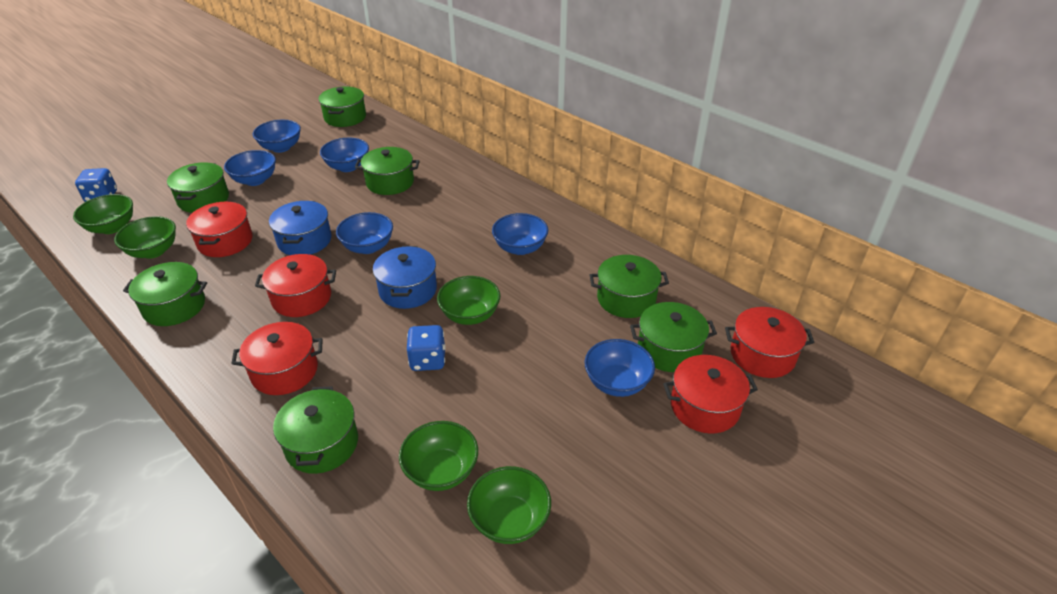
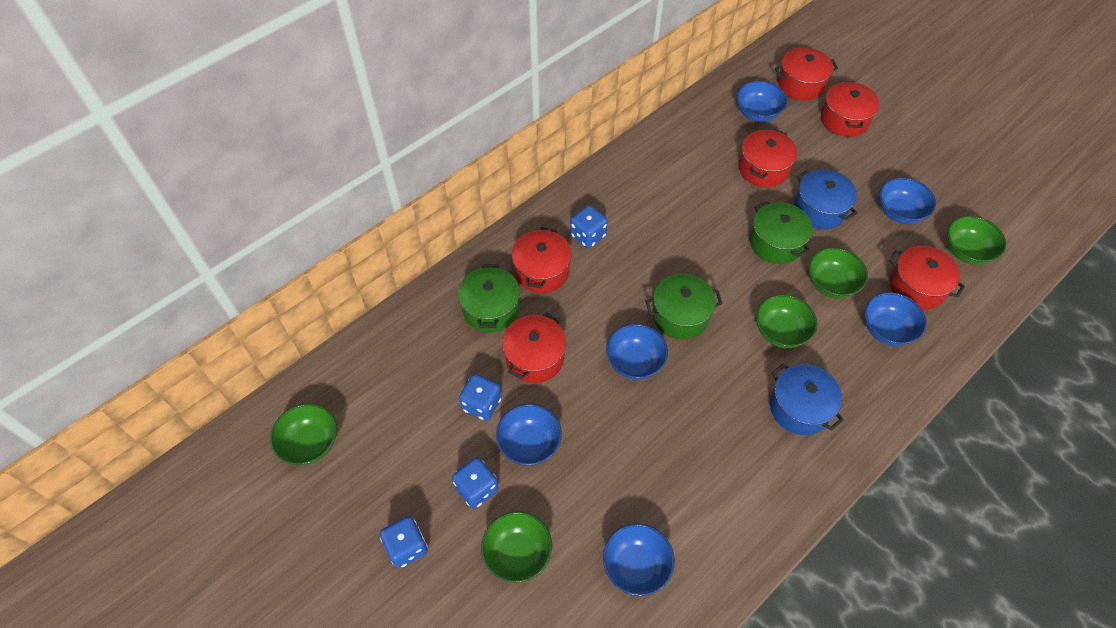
blue dice: 2 -> 4
green pot: 7 -> 3
red pot: 5 -> 6

